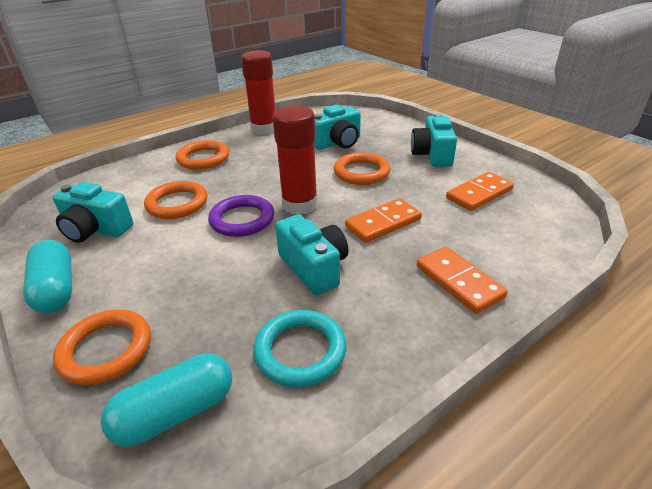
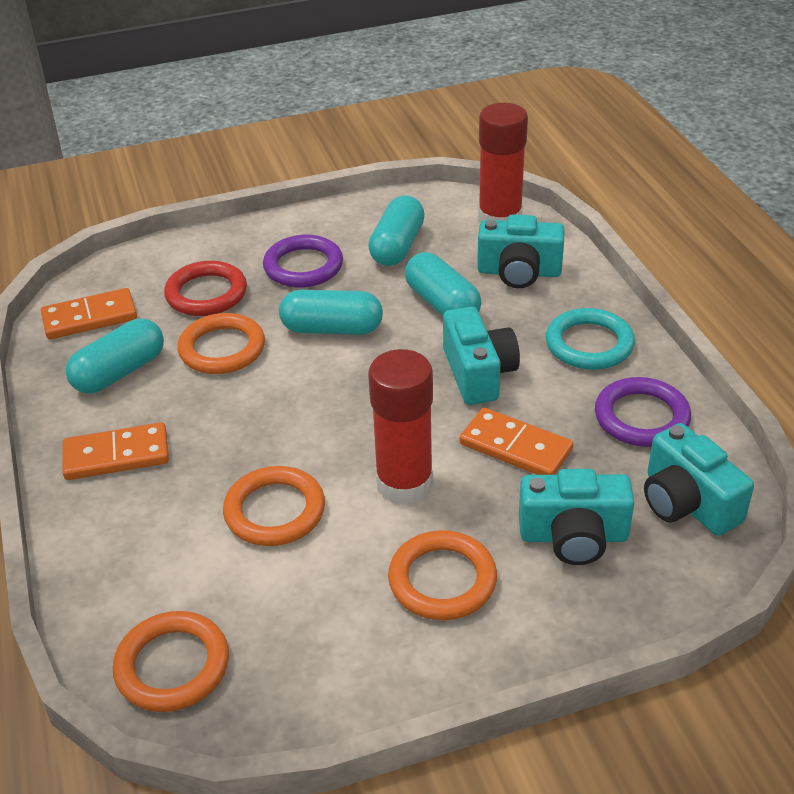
purple ring: 1 -> 2
red ring: 0 -> 1
turquoise capsule: 2 -> 4

